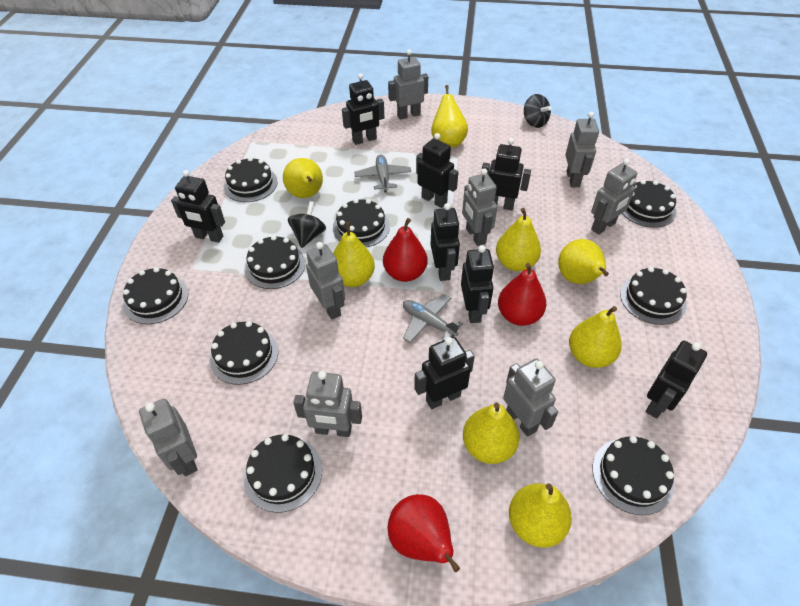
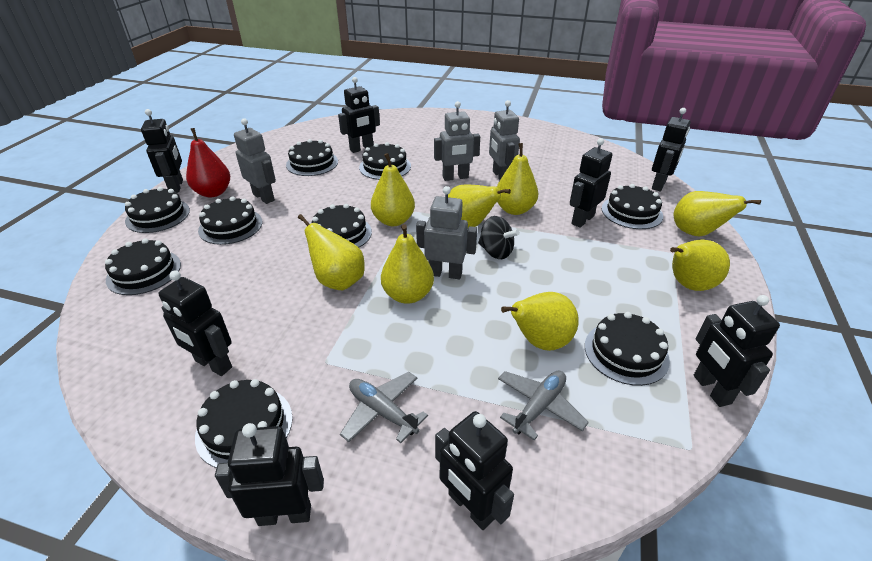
black spinning top: 2 -> 1
grey robot: 8 -> 4
red pear: 3 -> 1

